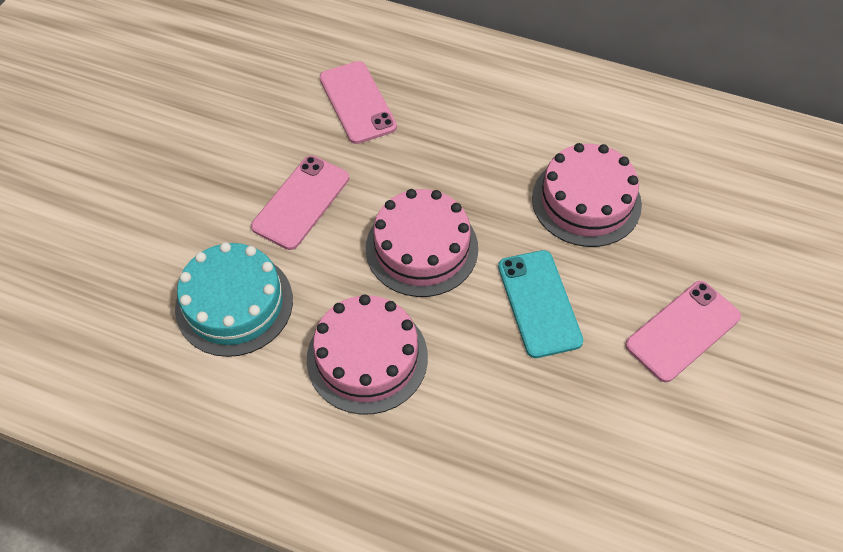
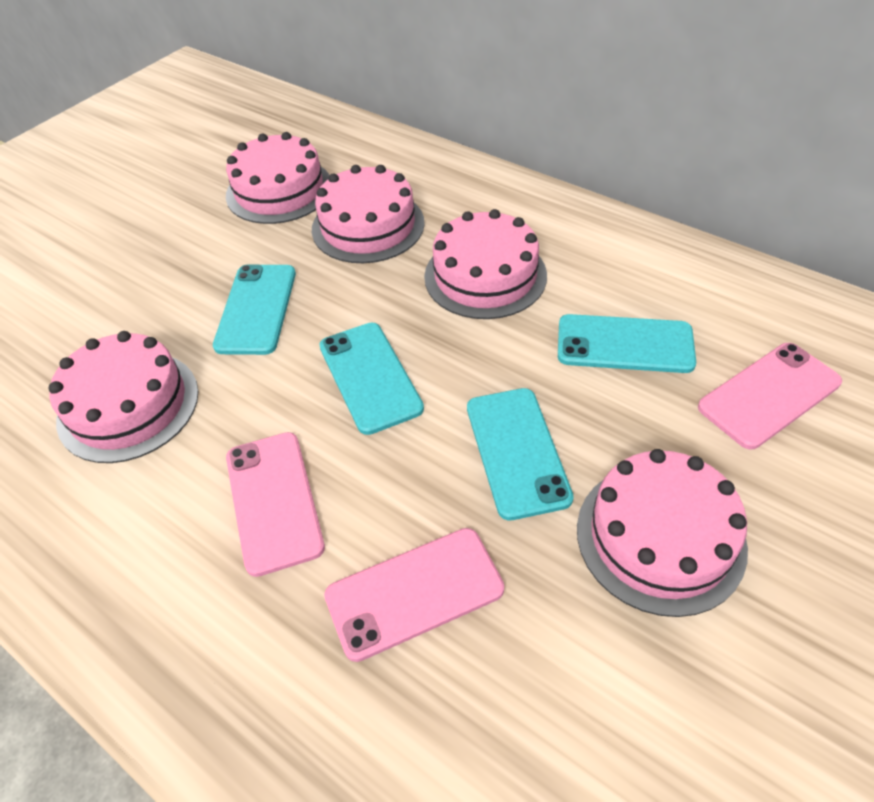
pink cake: 3 -> 5
turquoise cake: 1 -> 0
turquoise phone: 1 -> 4

